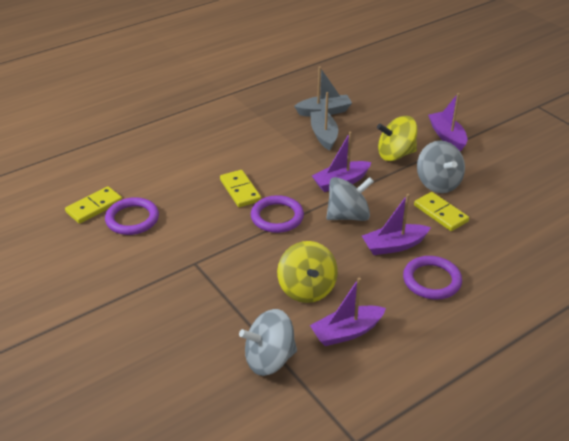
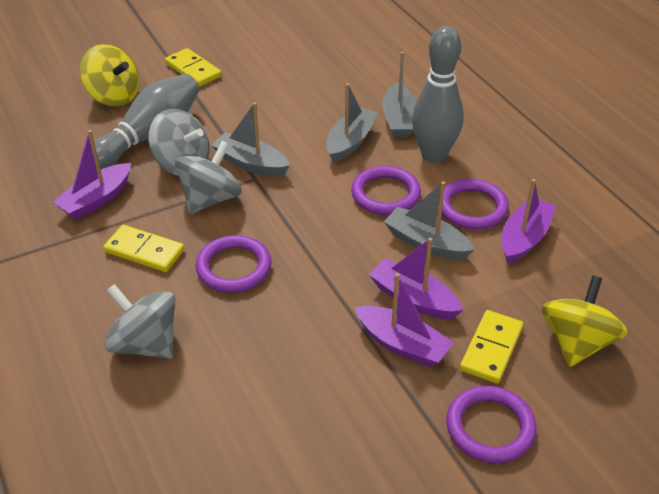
grey boat: 2 -> 4
grey bowling pin: 0 -> 2
purple ring: 3 -> 4

